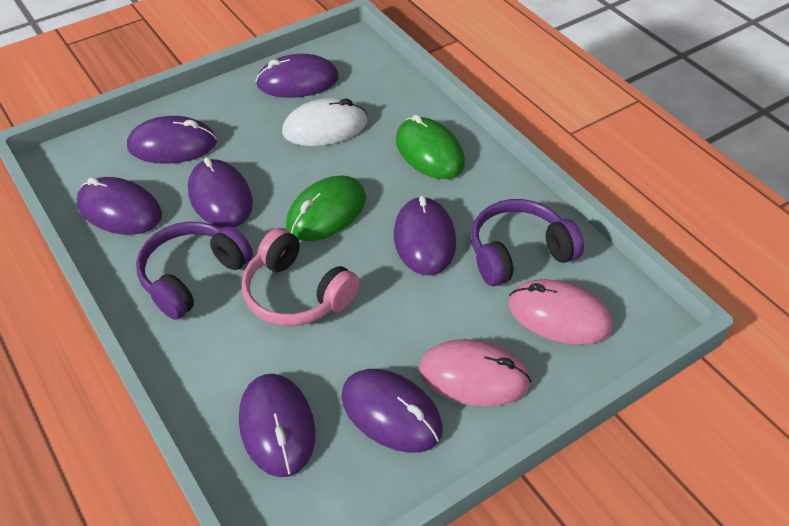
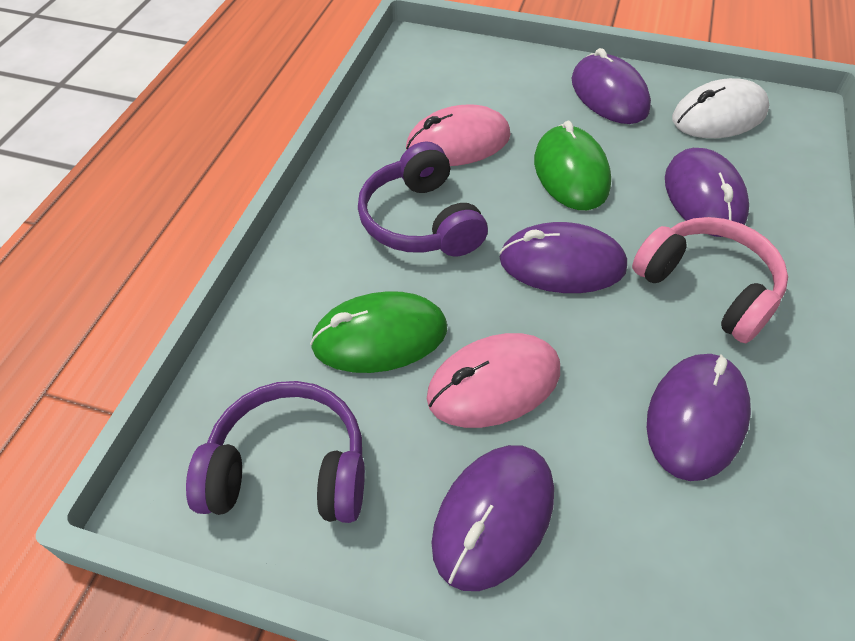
purple mouse: 7 -> 5

